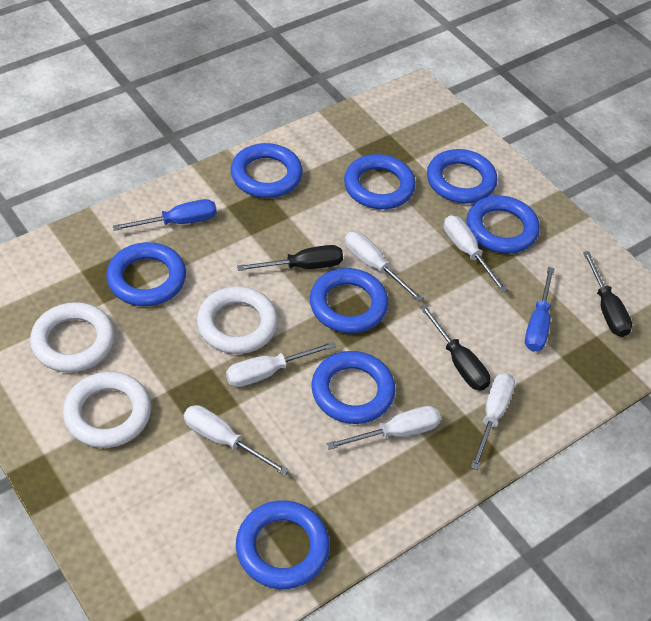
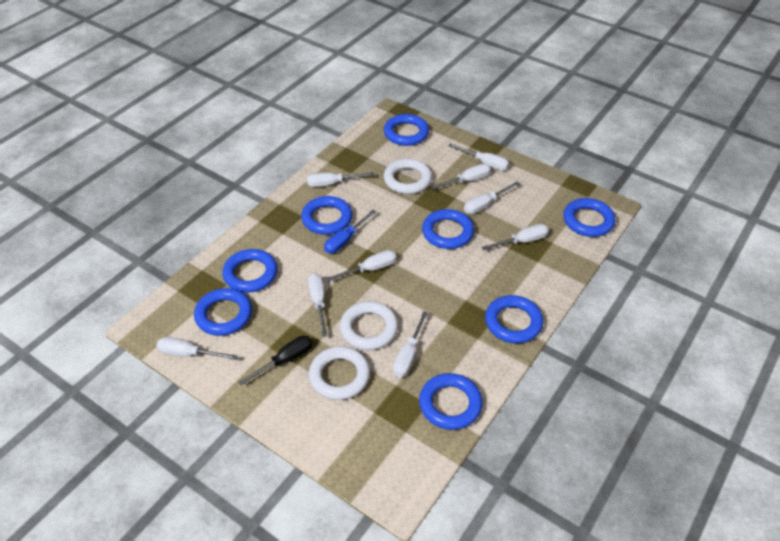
black screwdriver: 3 -> 1
blue screwdriver: 2 -> 1
white screwdriver: 6 -> 9

